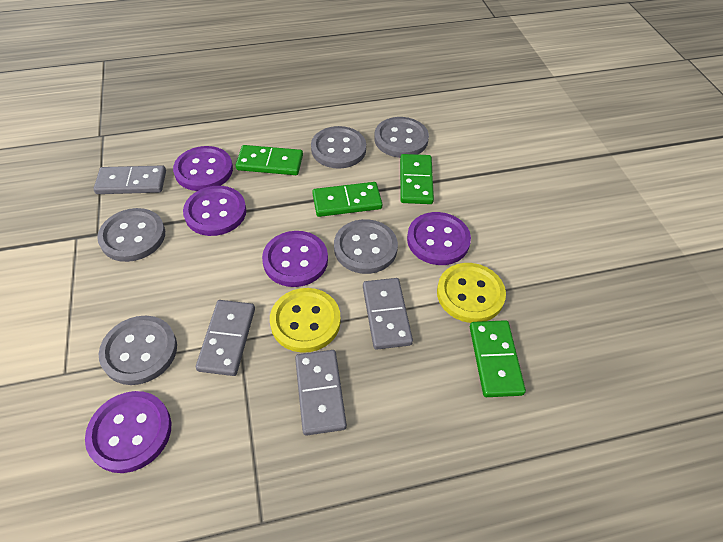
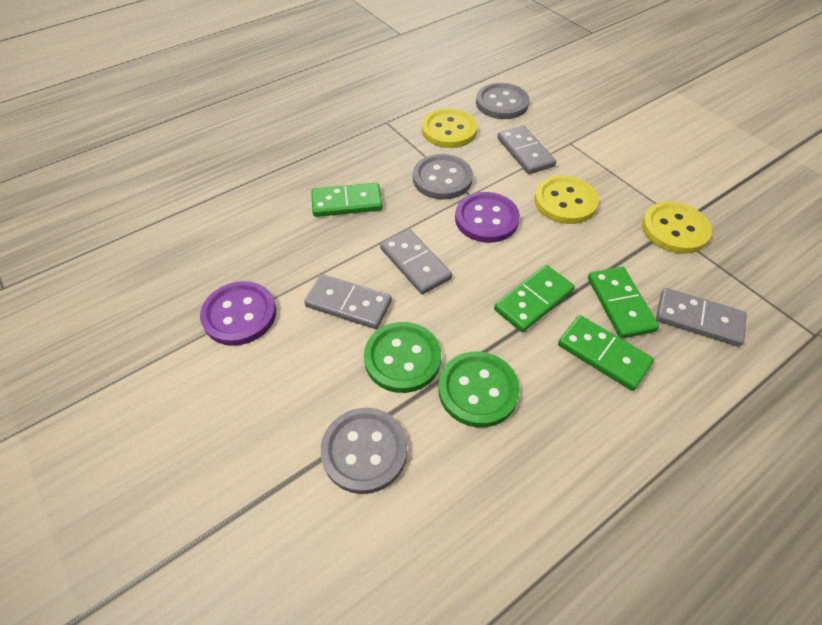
green button: 0 -> 2
grey button: 5 -> 3
purple button: 5 -> 2
yellow button: 2 -> 3

